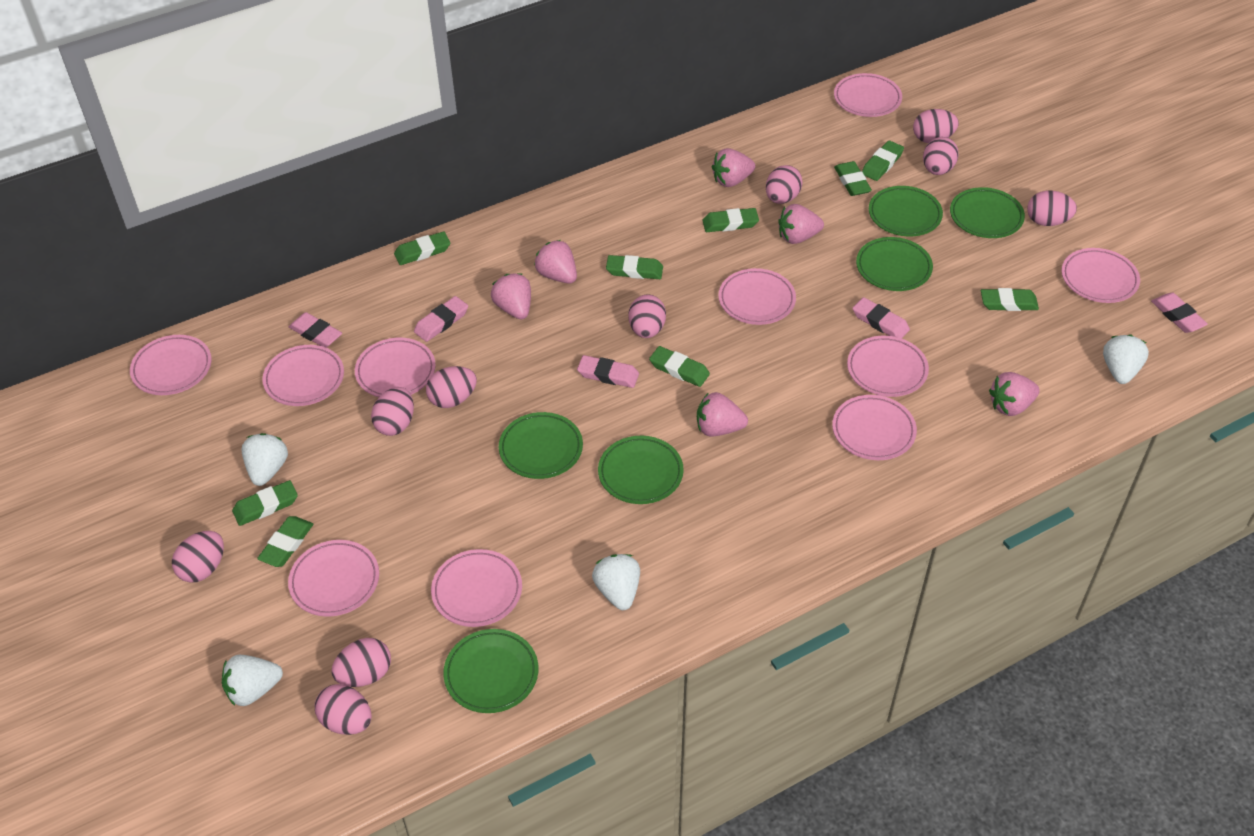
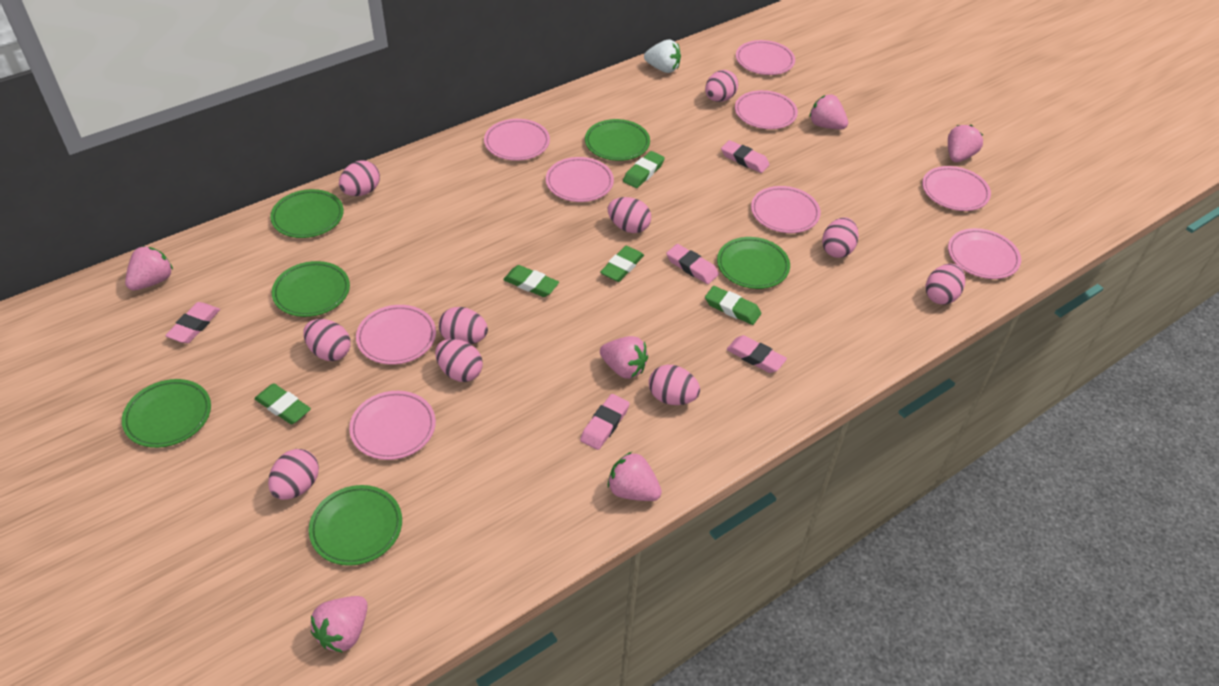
green eraser: 9 -> 5
pink plate: 10 -> 9
white strawberry: 4 -> 1

